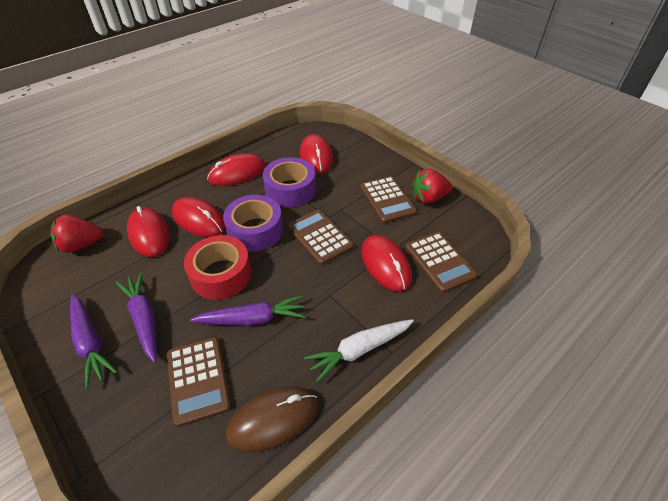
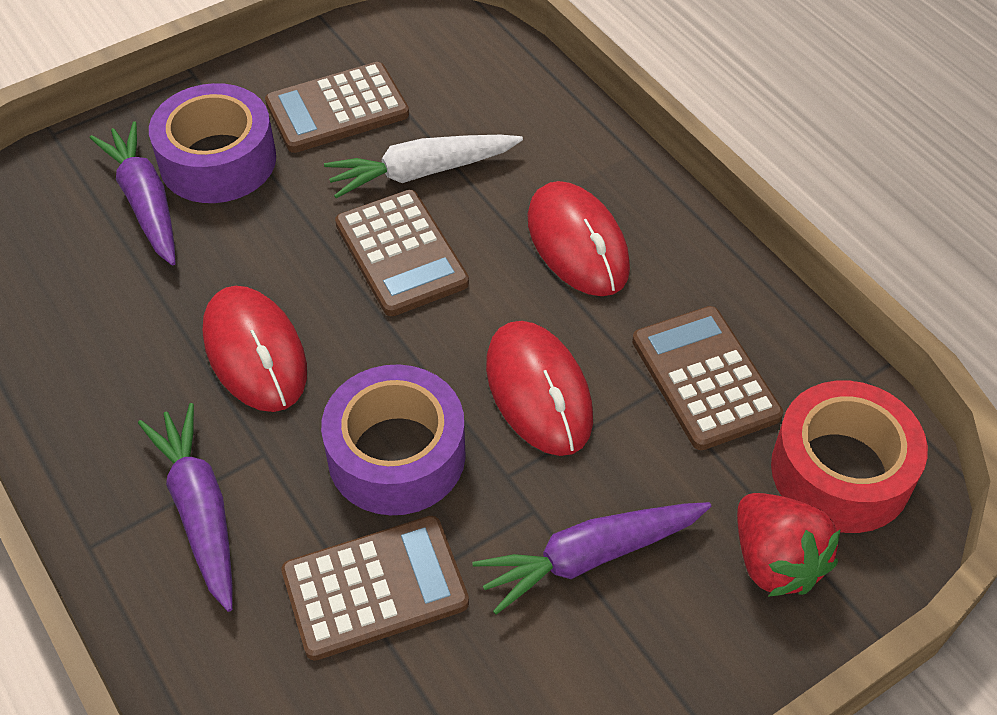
brown mouse: 1 -> 0
red mouse: 5 -> 3
red strawberry: 2 -> 1

